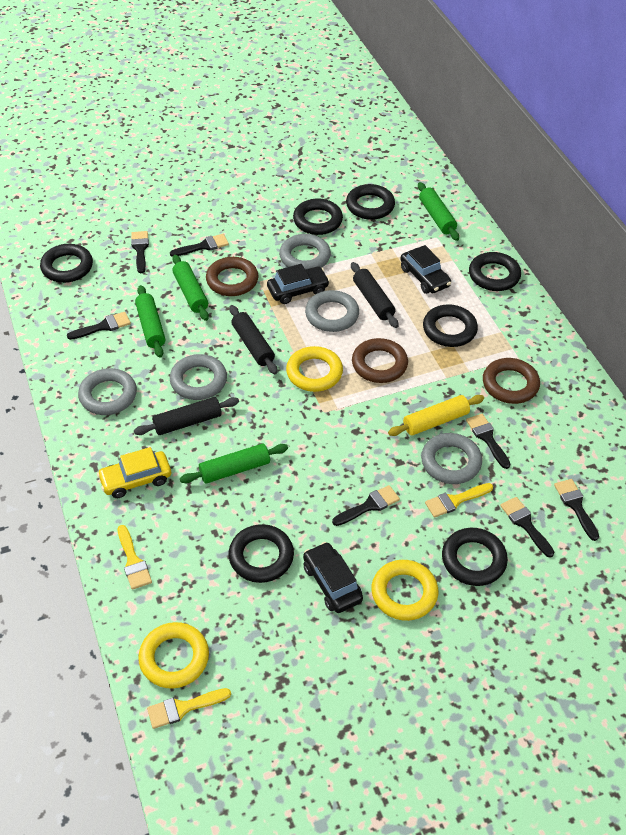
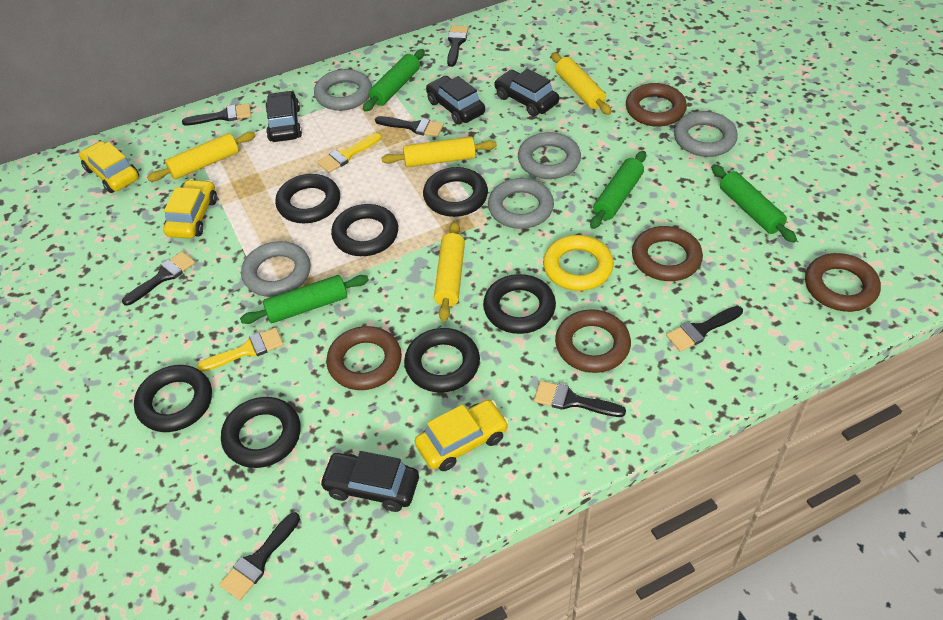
black car: 3 -> 4
black rolling pin: 3 -> 0
brown ring: 3 -> 5
yellow brush: 3 -> 2
yellow car: 1 -> 3
yellow ring: 3 -> 1
yellow rolling pin: 1 -> 4

